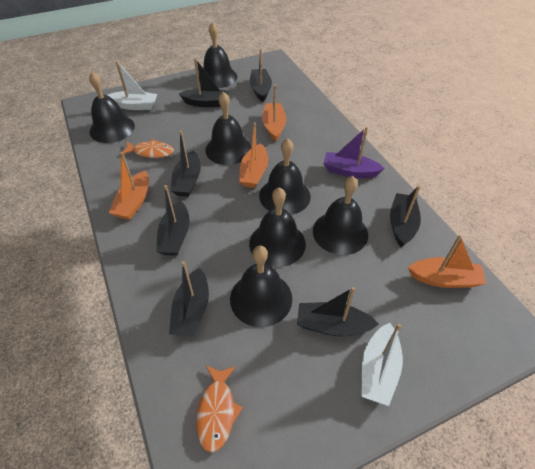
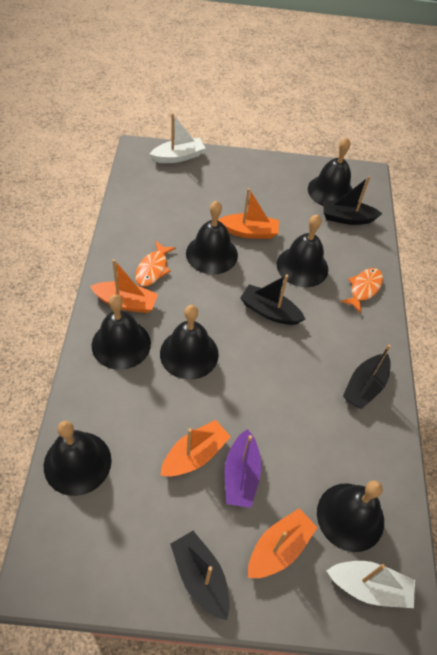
black boat: 7 -> 4

